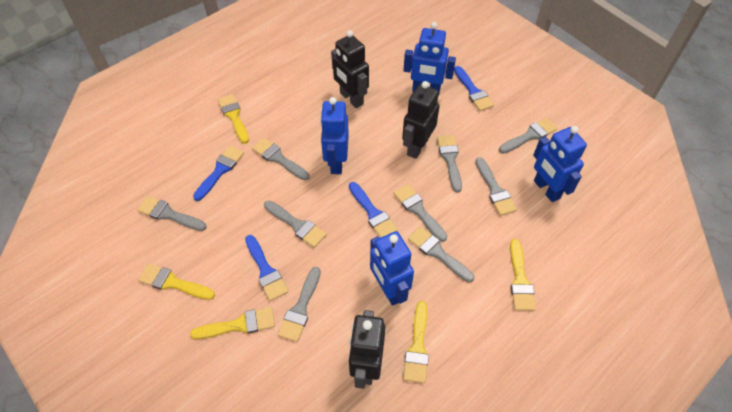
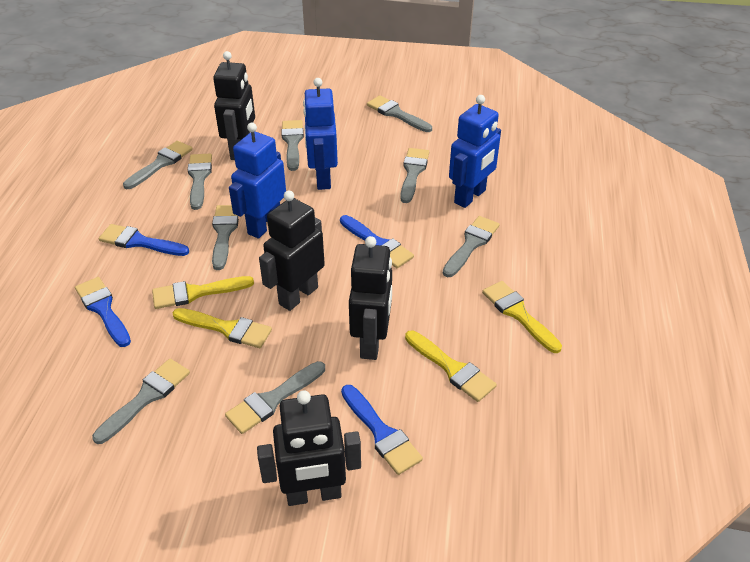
black robot: 3 -> 4
blue robot: 4 -> 3
yellow brush: 5 -> 4

